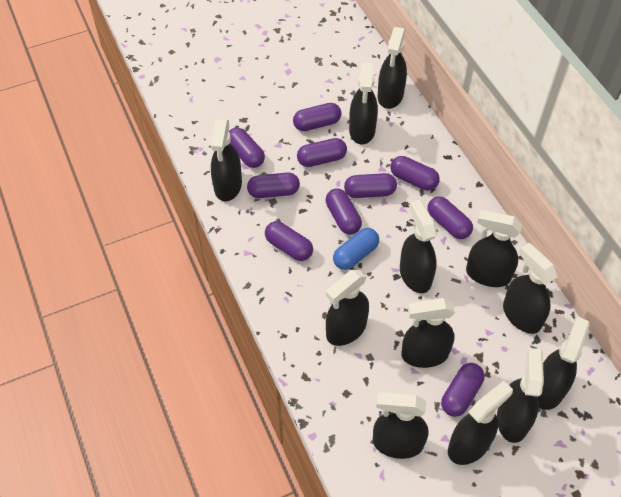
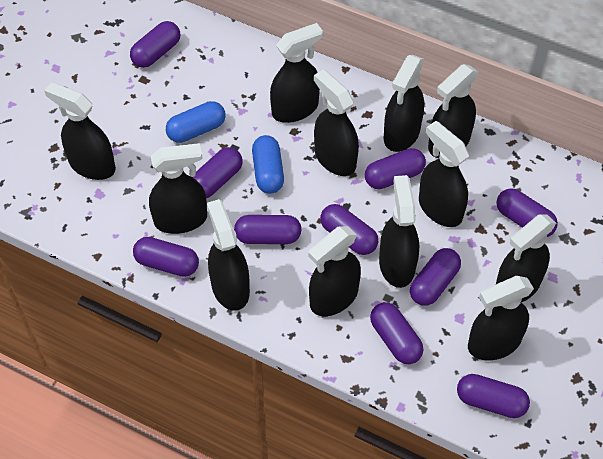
blue capsule: 1 -> 2

